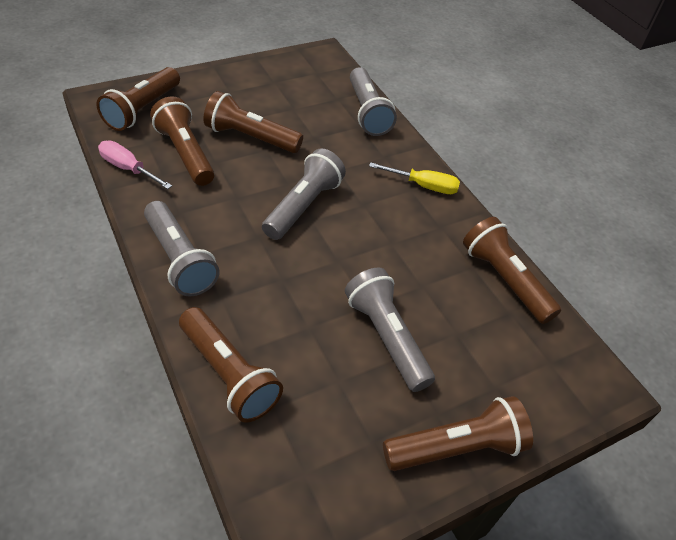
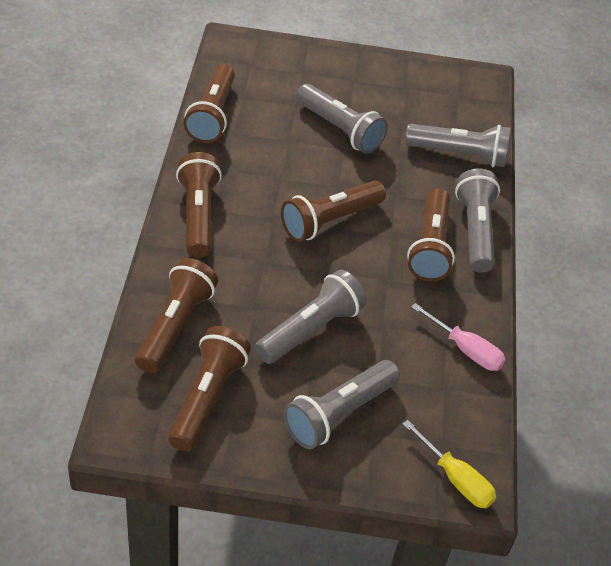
grey flashlight: 4 -> 5

